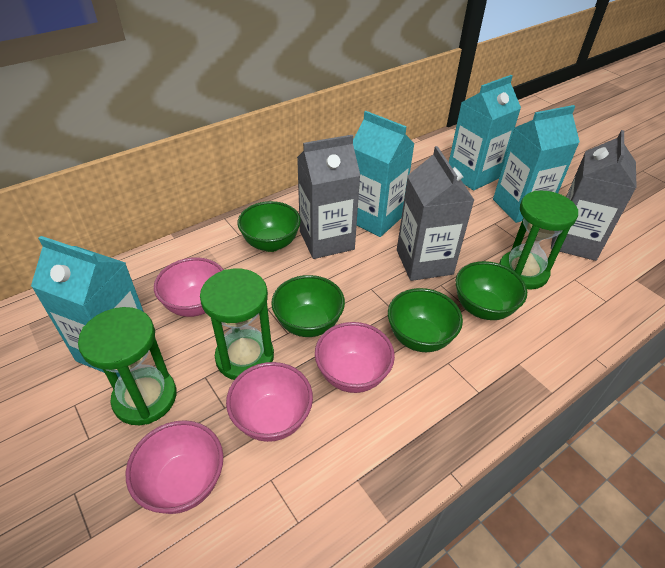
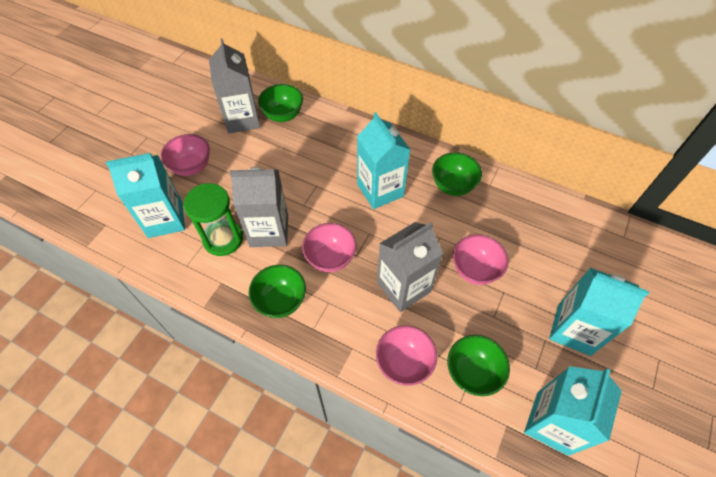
green hourglass: 3 -> 1

